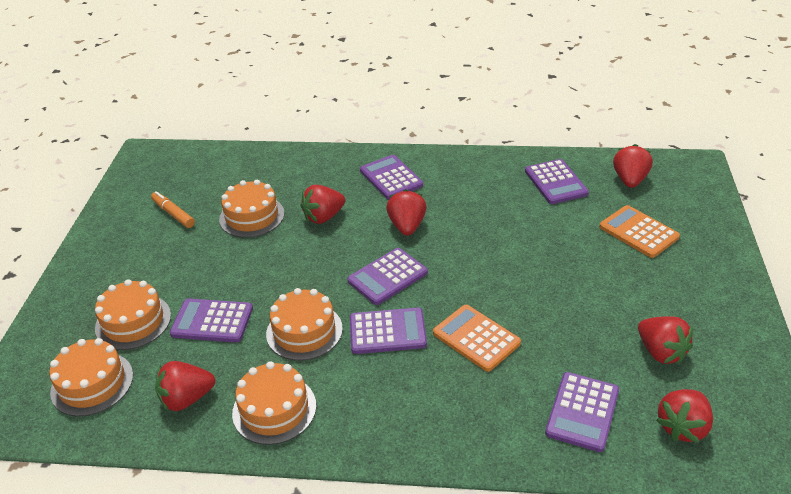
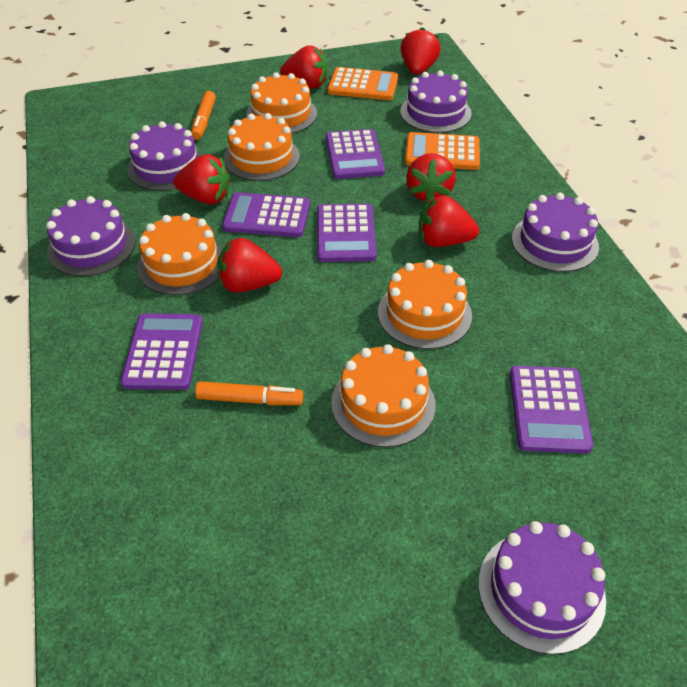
orange marker: 1 -> 2
purple cake: 0 -> 5
purple calculator: 6 -> 5

